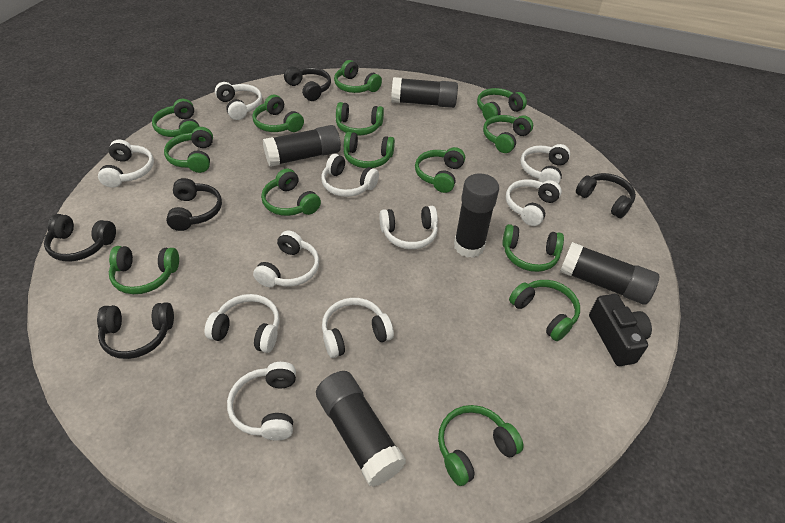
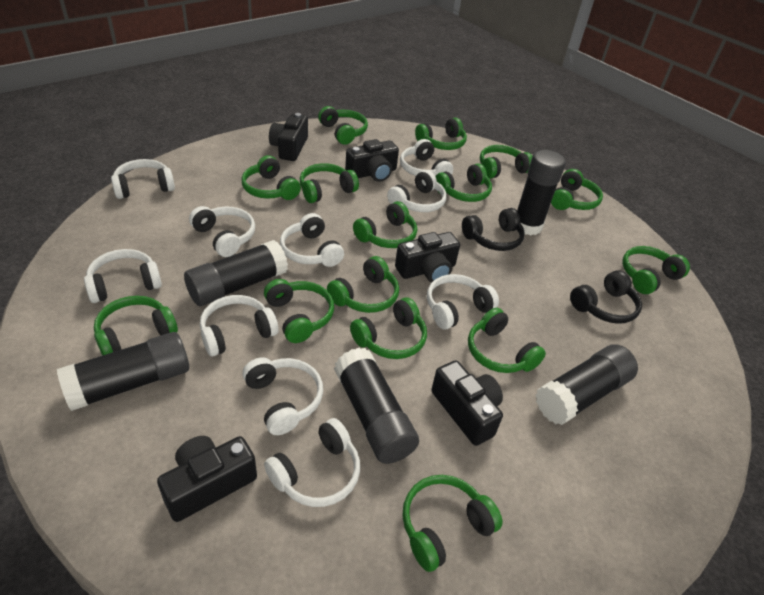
black camera: 1 -> 5
black headphones: 5 -> 2
green headphones: 14 -> 15

